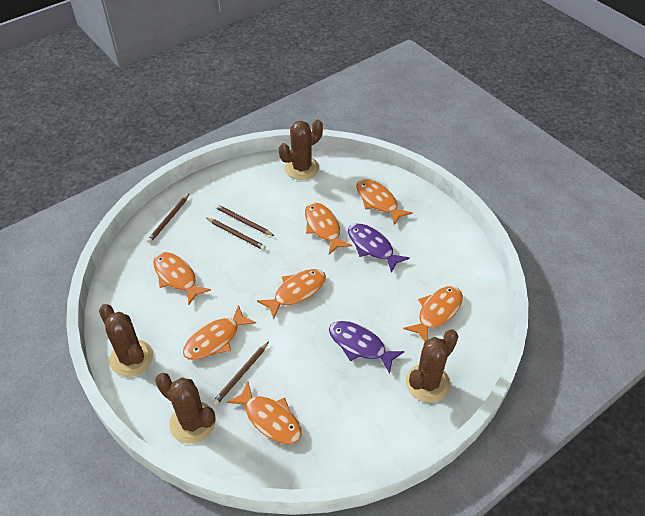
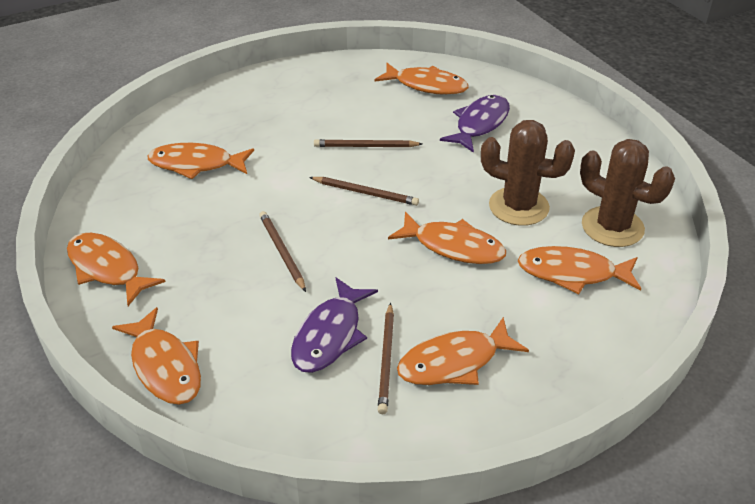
brown cactus: 4 -> 2

